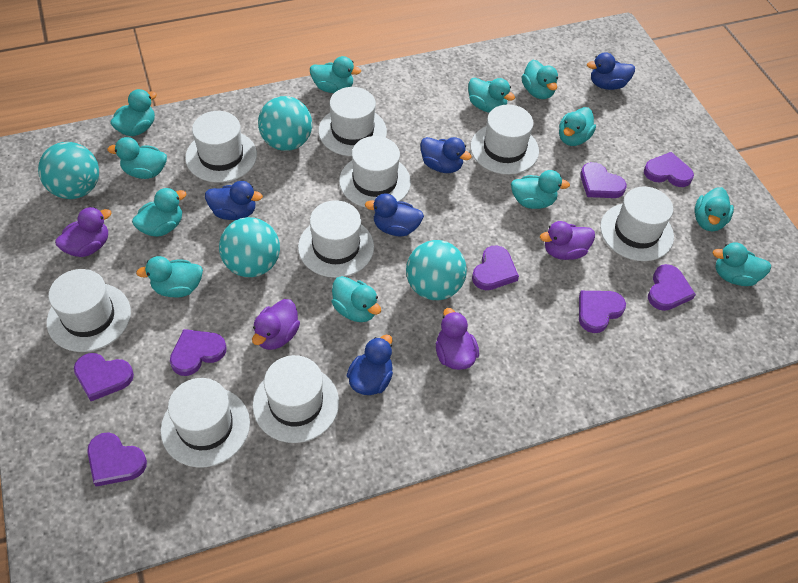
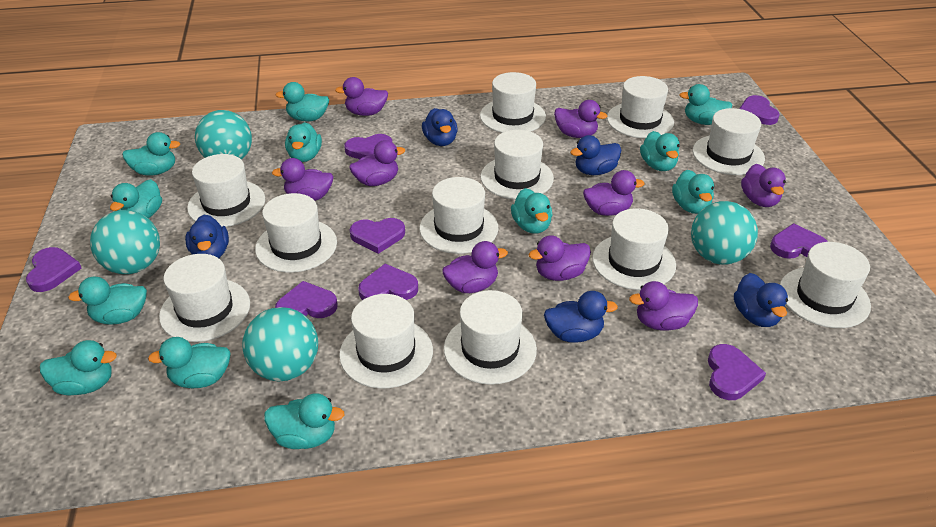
purple duck: 4 -> 9
white hat: 9 -> 12

